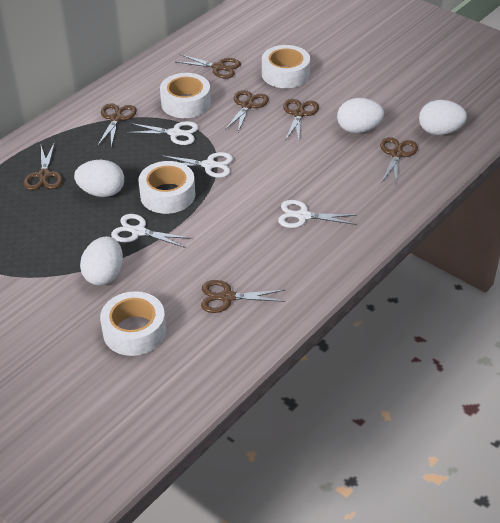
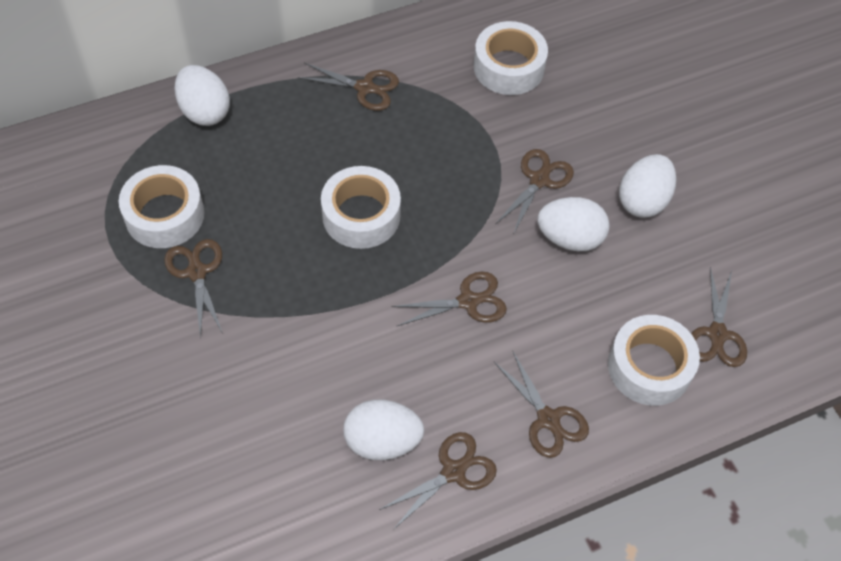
white scissors: 4 -> 0

